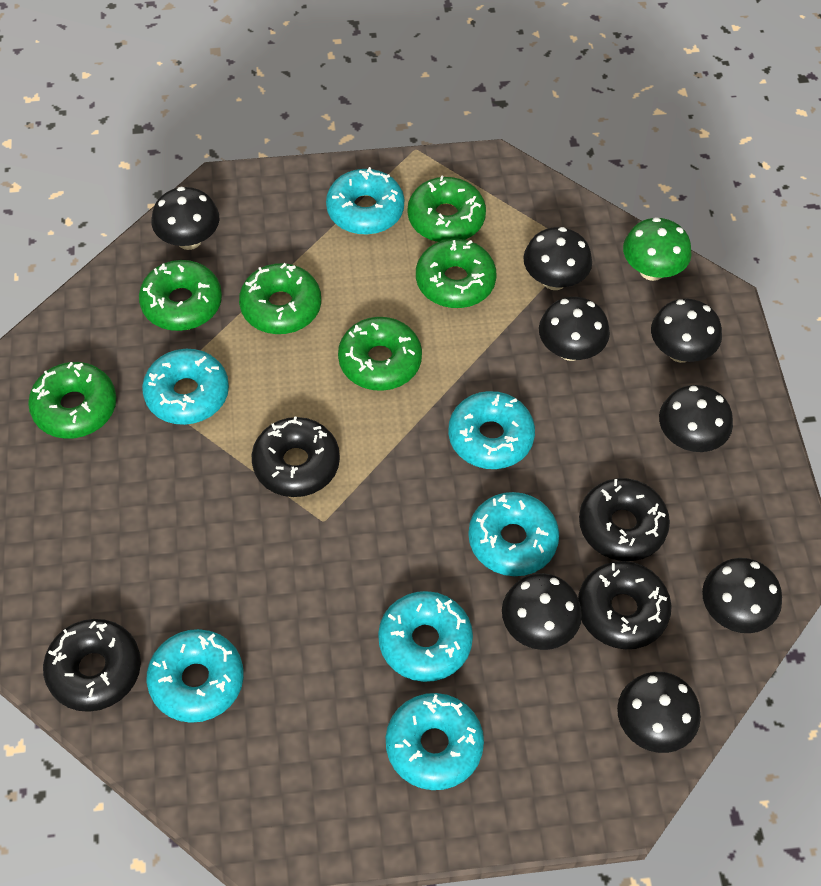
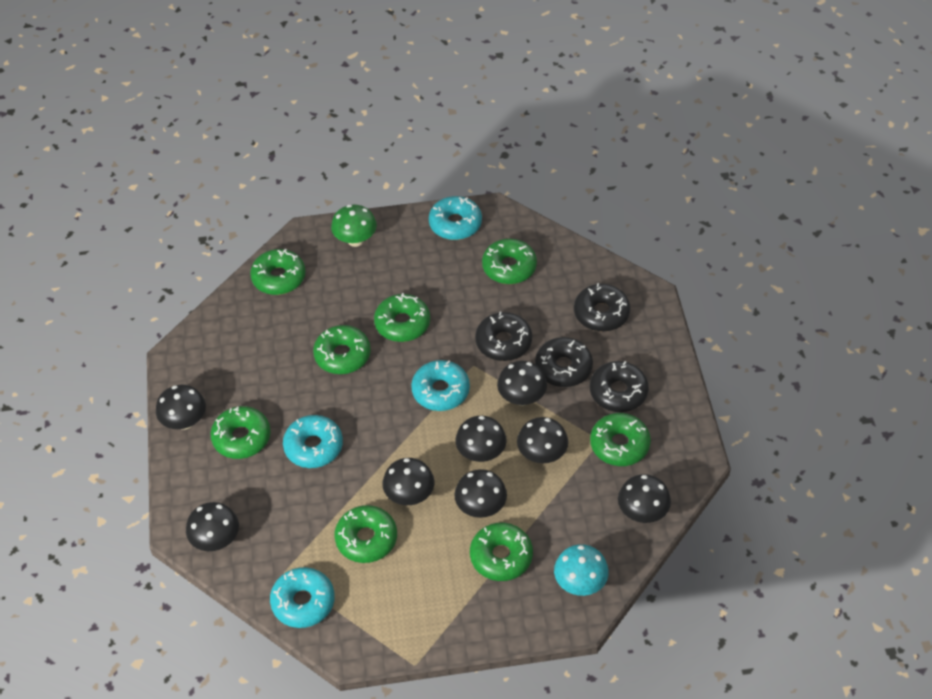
green donut: 6 -> 8
turquoise donut: 7 -> 4
turquoise mushroom: 0 -> 1

